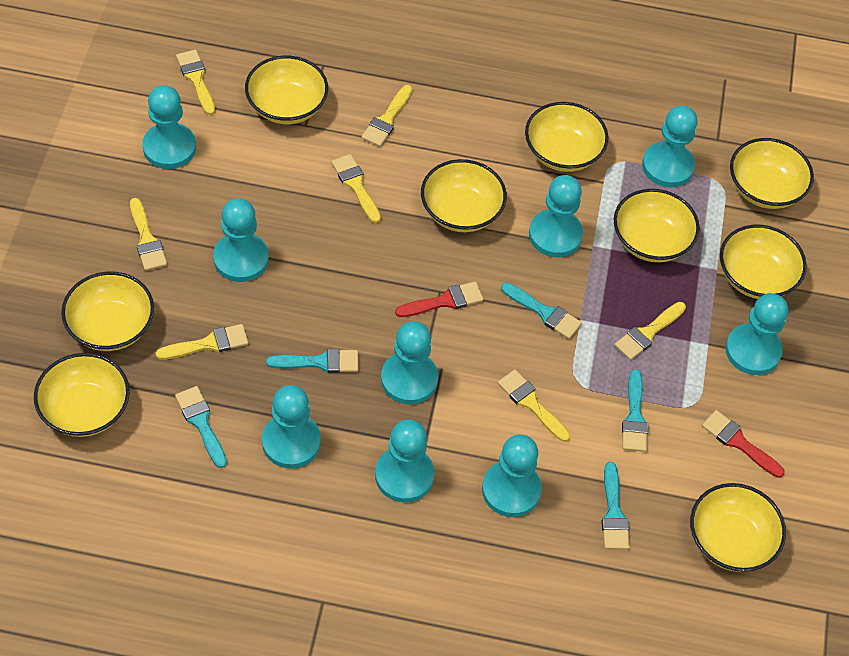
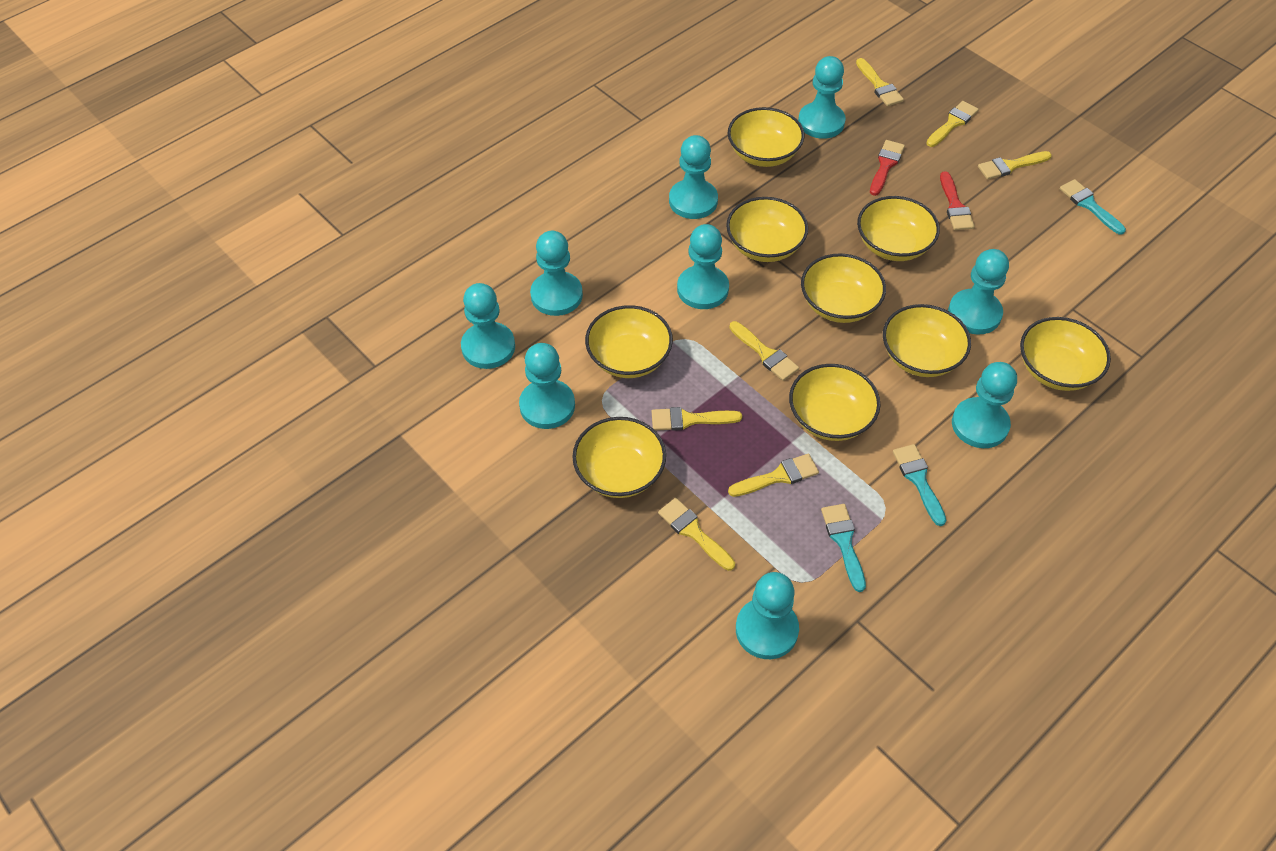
turquoise brush: 5 -> 3

